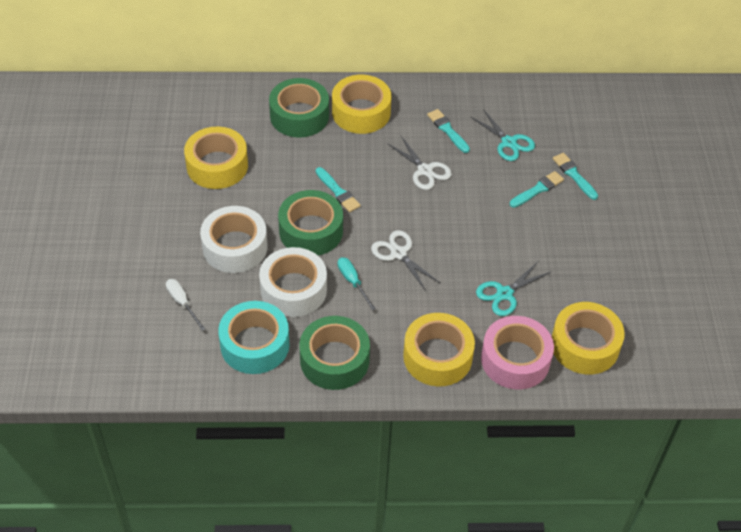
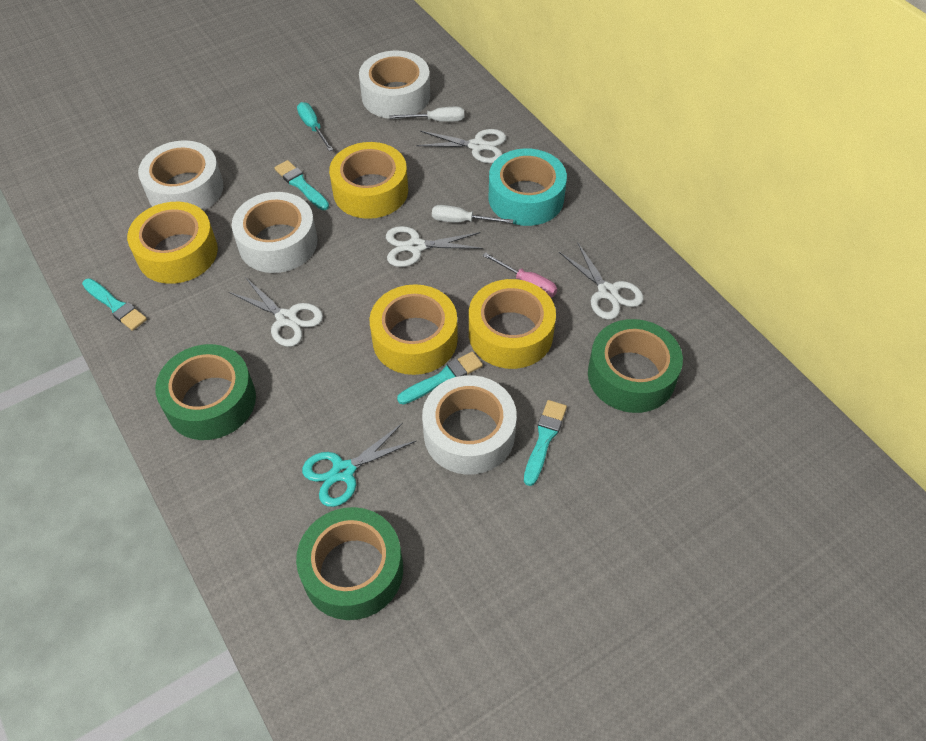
pink screwdriver: 0 -> 1
pink tape: 1 -> 0
turquoise scissors: 2 -> 1
white scissors: 2 -> 4
white screwdriver: 1 -> 2
white tape: 2 -> 4

